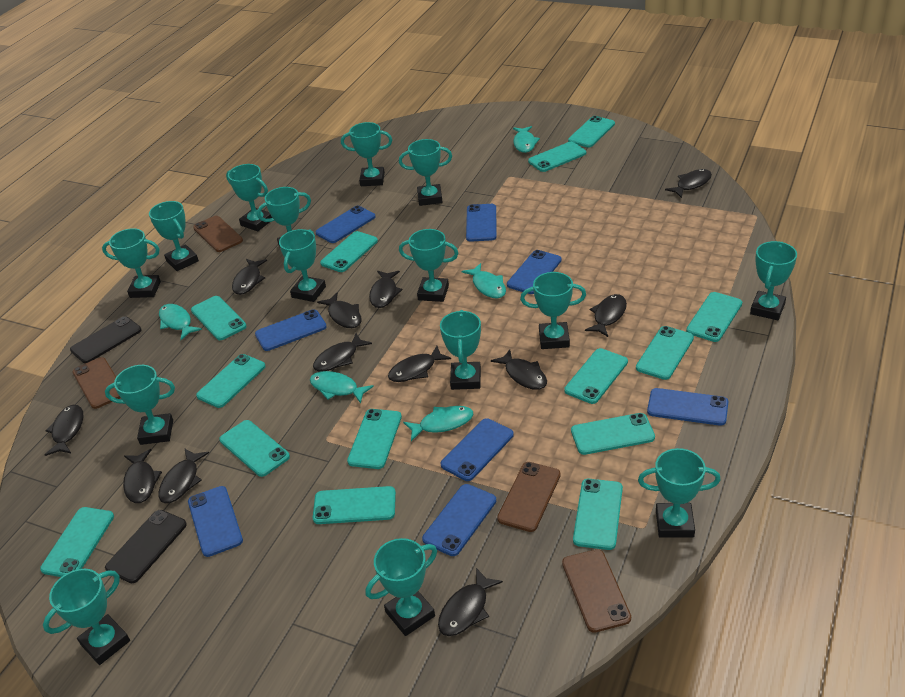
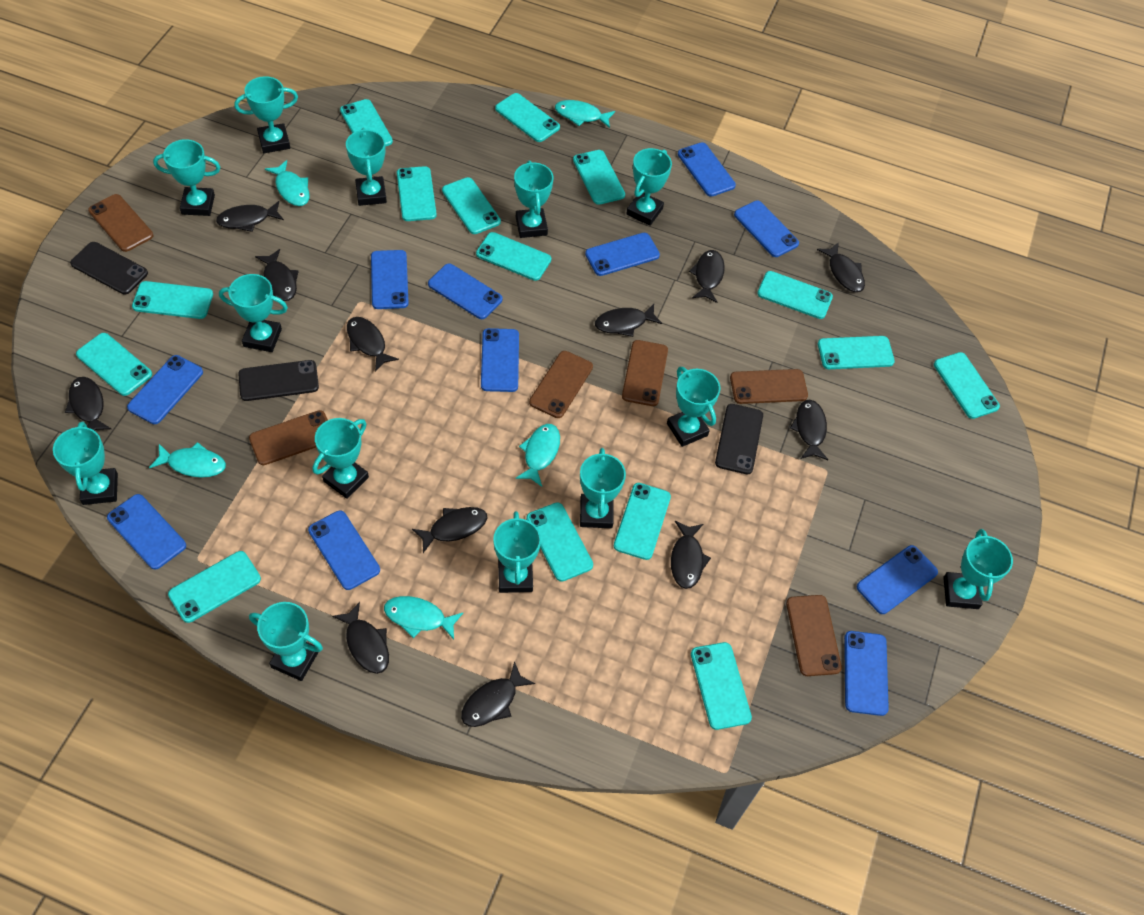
black phone: 2 -> 3
blue phone: 8 -> 11
brown phone: 4 -> 6
turquoise phone: 14 -> 15
turquoise trophy: 15 -> 13

